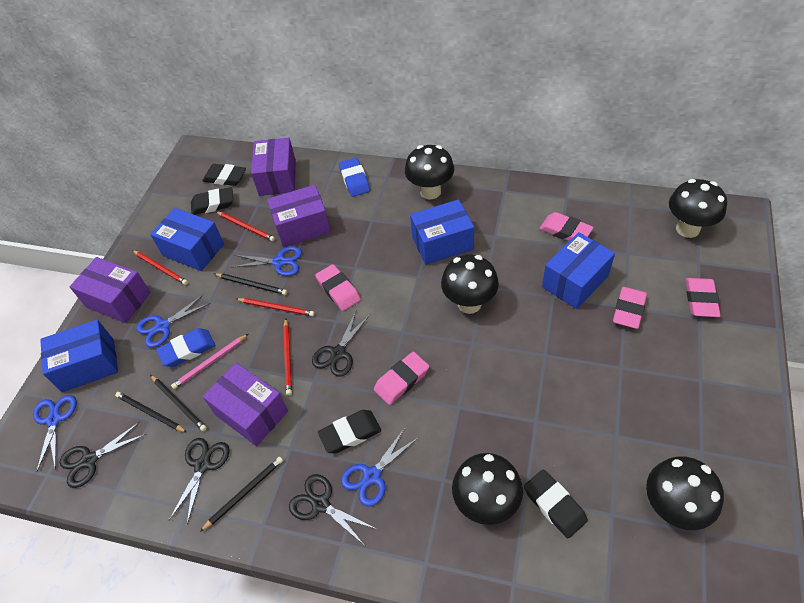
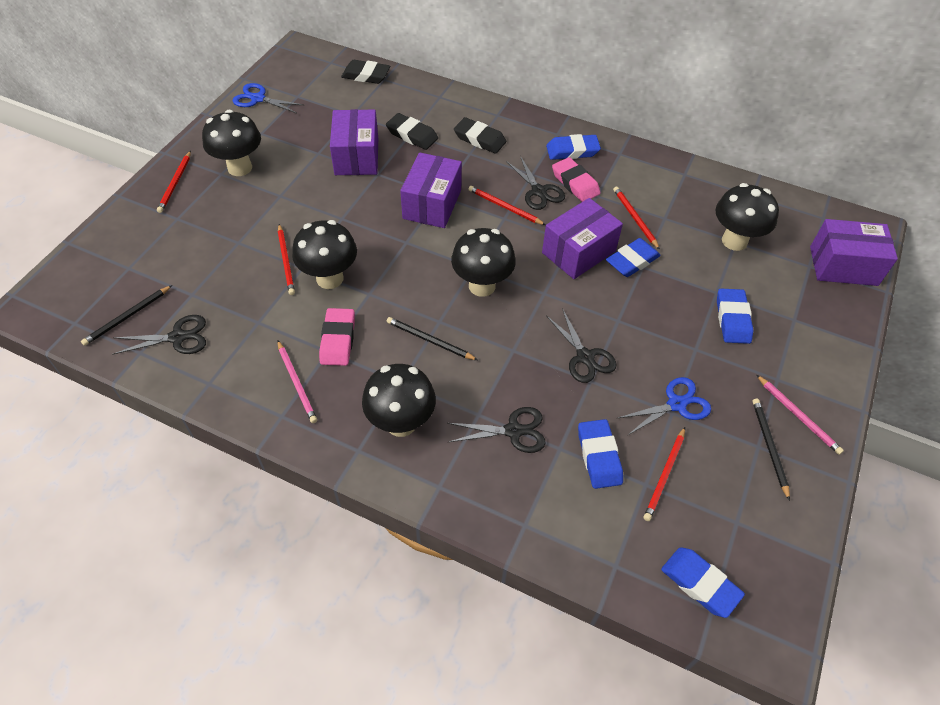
black eraser: 4 -> 3
black pencil: 4 -> 3
blue box: 4 -> 0
blue eraser: 2 -> 5
blue scissors: 4 -> 2
pink eraser: 5 -> 2
pink pencil: 1 -> 2
red pencil: 4 -> 5

